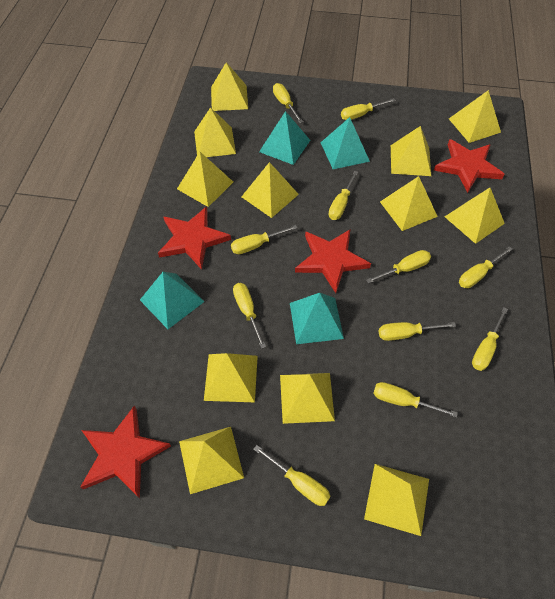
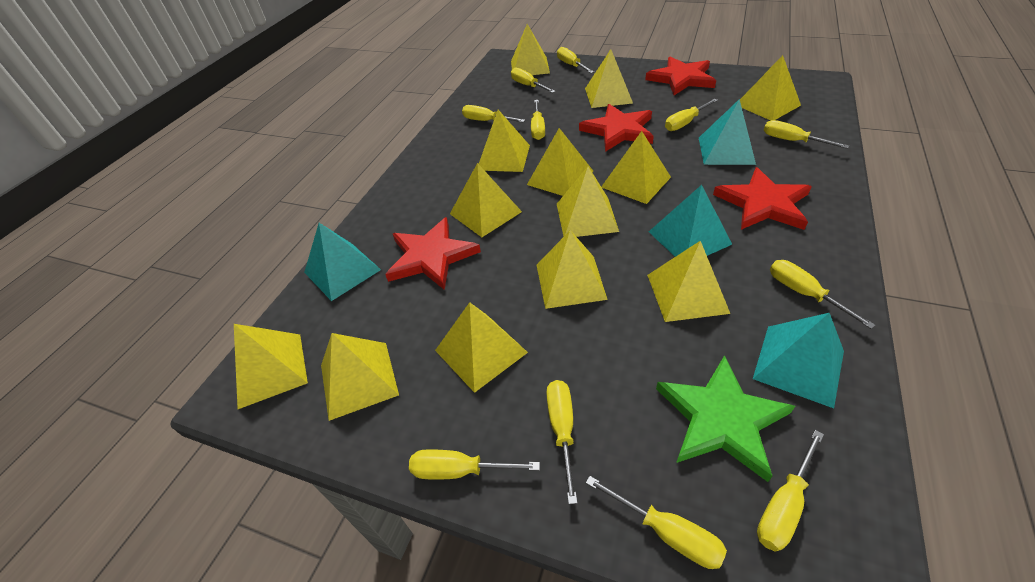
green star: 0 -> 1
yellow pyramid: 12 -> 13

